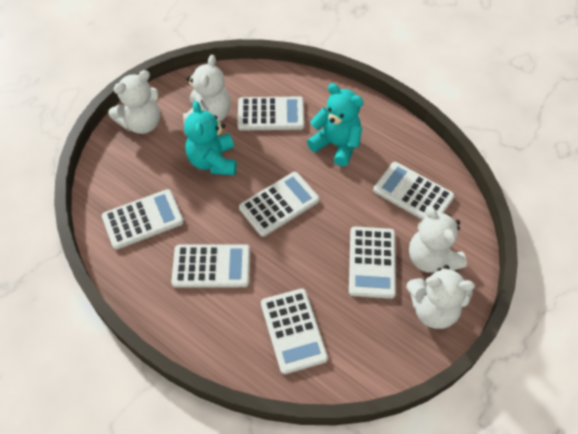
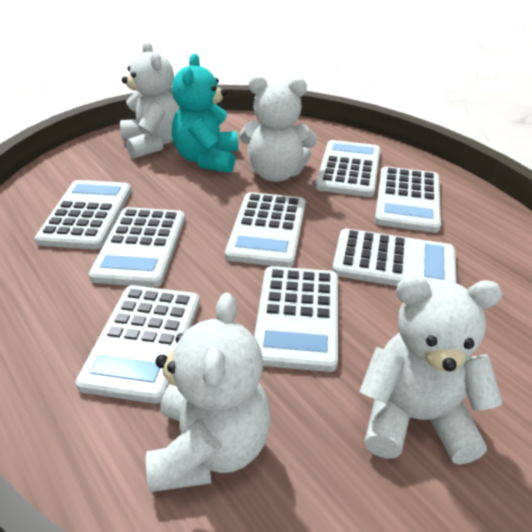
turquoise teddy bear: 2 -> 1
white calculator: 7 -> 8

